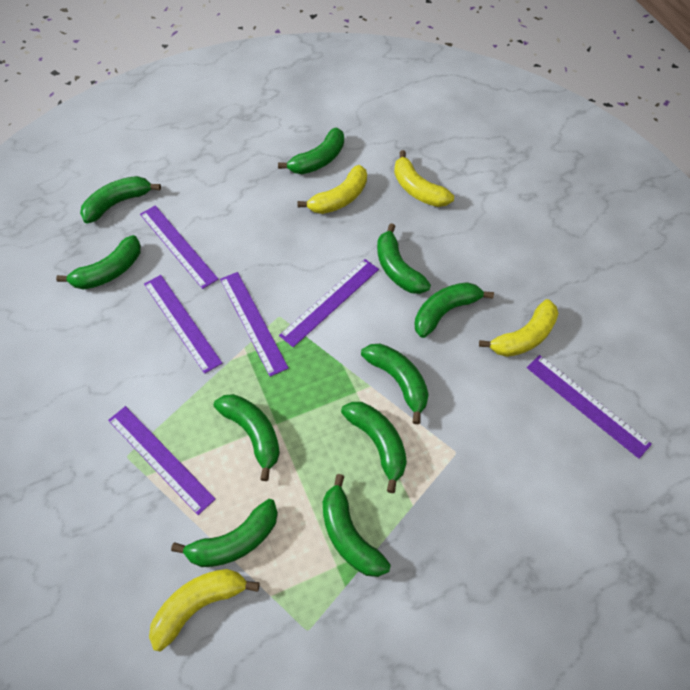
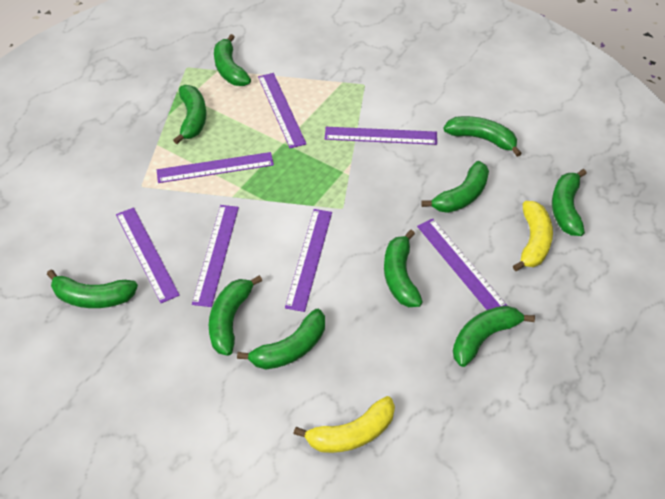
purple ruler: 6 -> 7
yellow banana: 4 -> 2

